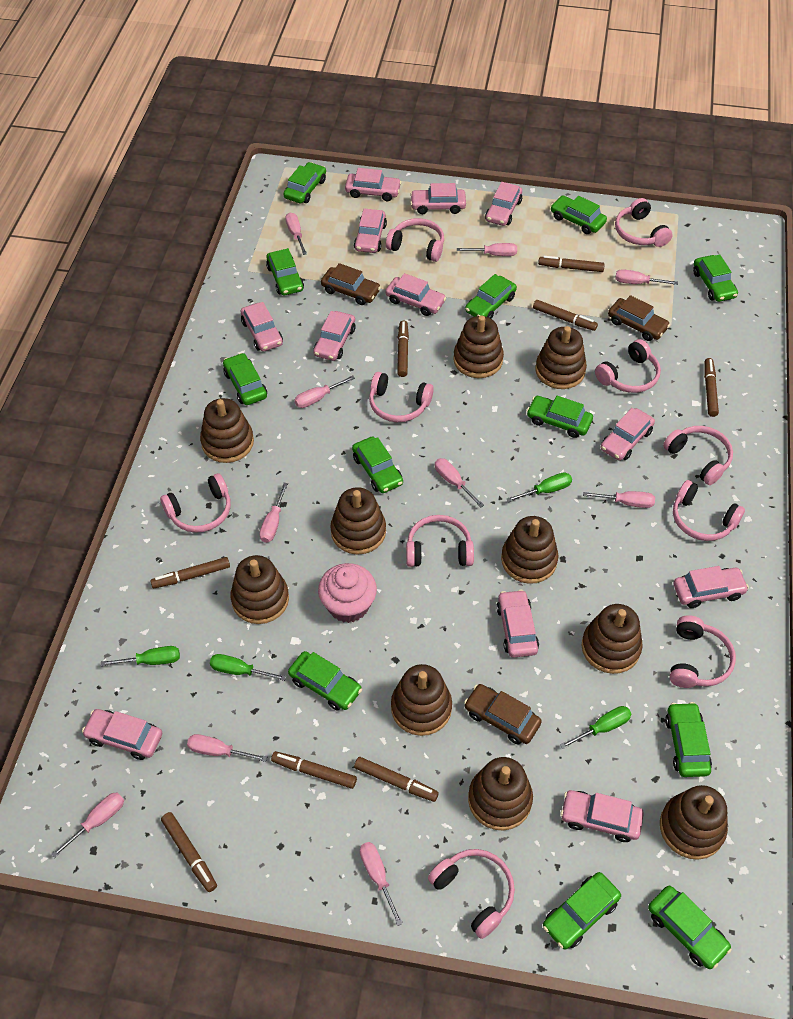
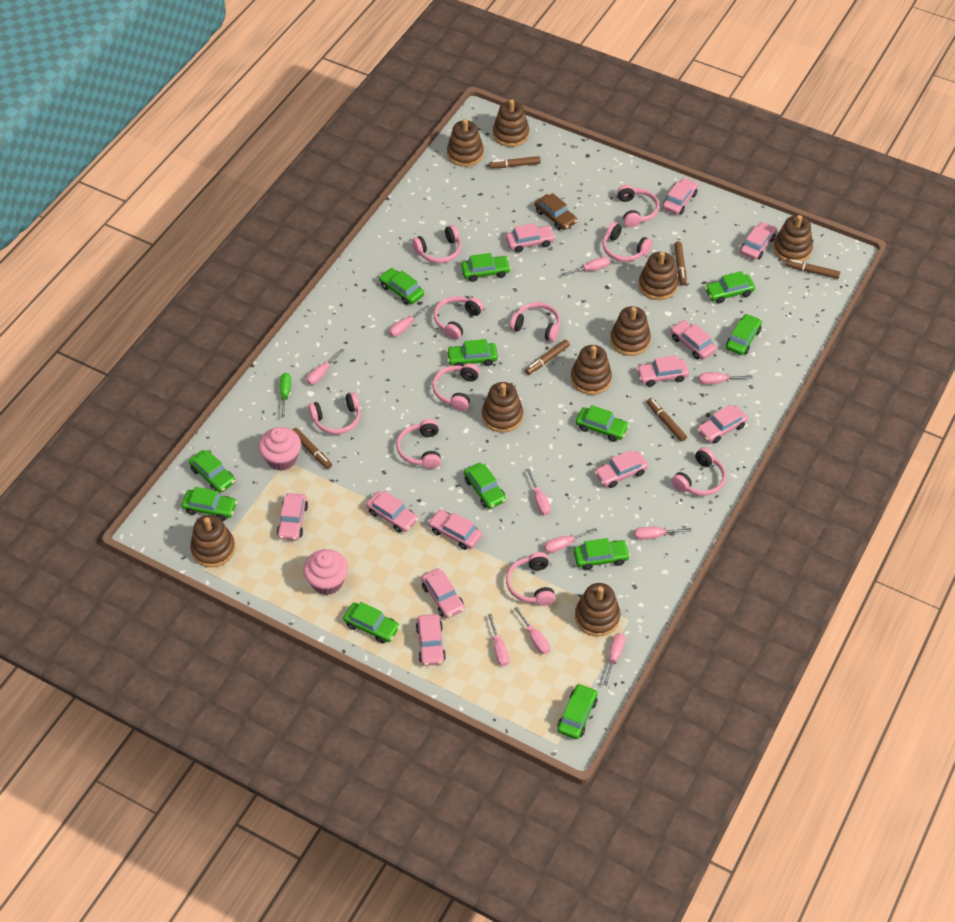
brown car: 3 -> 1
brown marker: 8 -> 6
brown stacking toy: 10 -> 9
green screwdriver: 4 -> 1
pink cupcake: 1 -> 2

